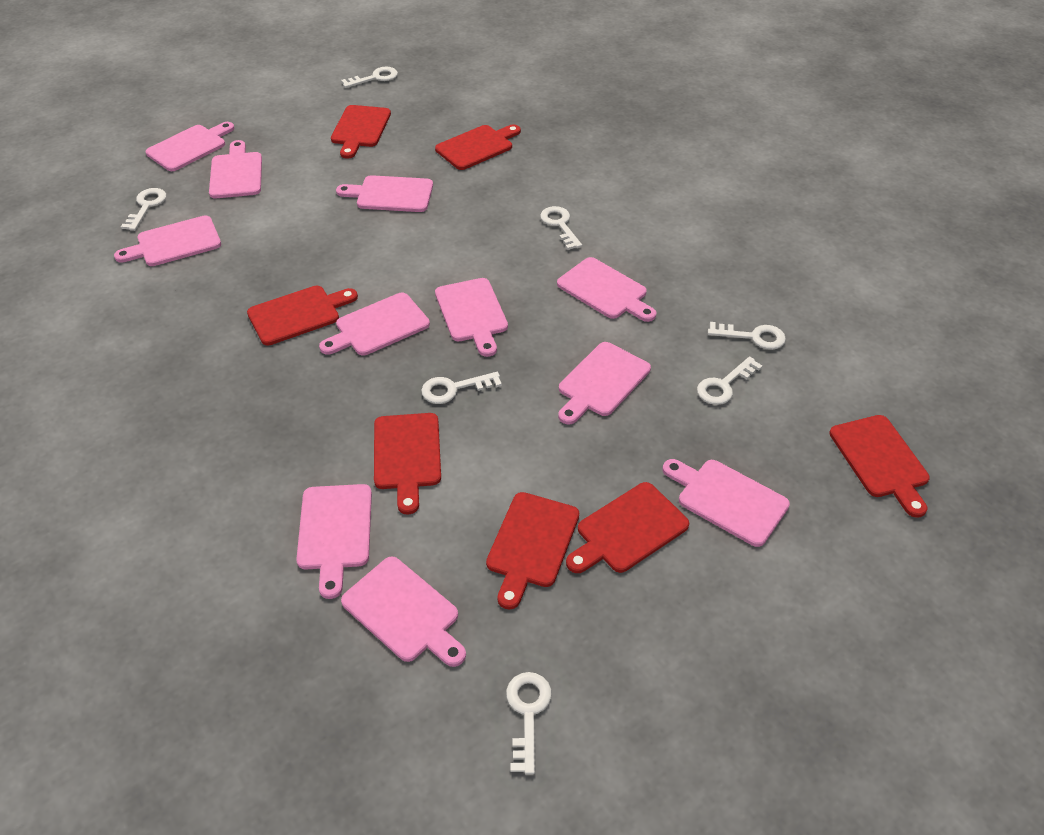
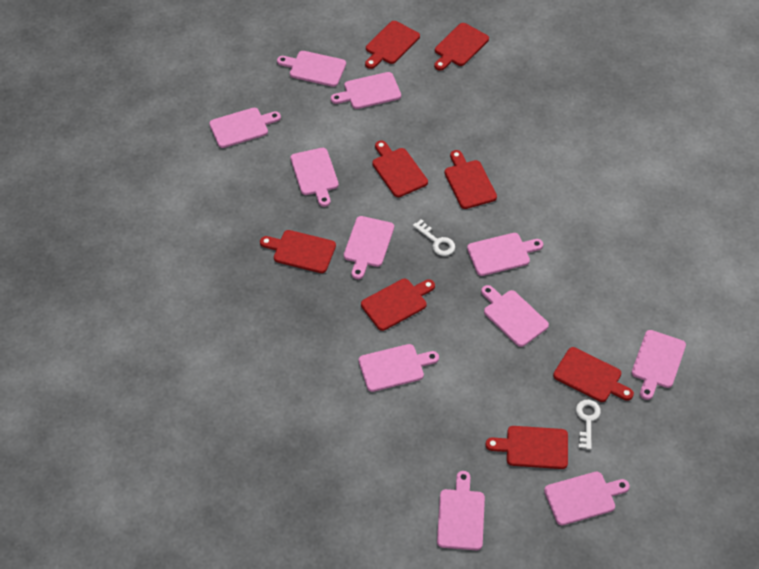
red cutting board: 7 -> 8
white key: 7 -> 2

